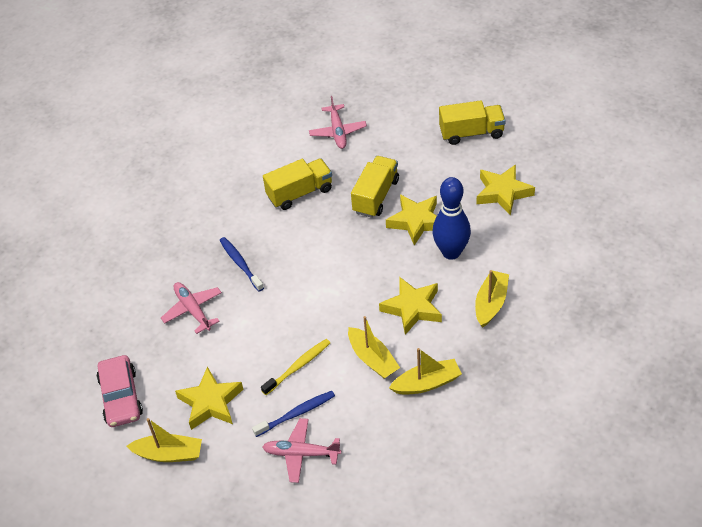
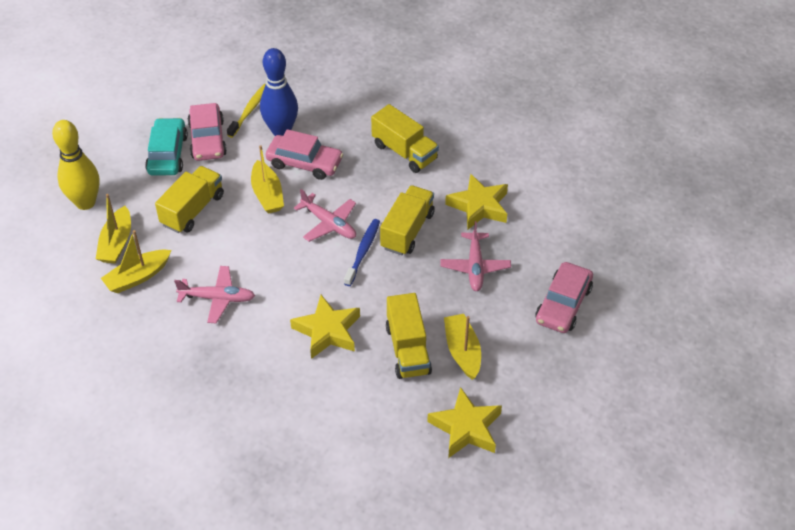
blue toothbrush: 2 -> 1
pink car: 1 -> 3
turquoise car: 0 -> 1
yellow bowling pin: 0 -> 1
yellow star: 4 -> 3
yellow truck: 3 -> 4

